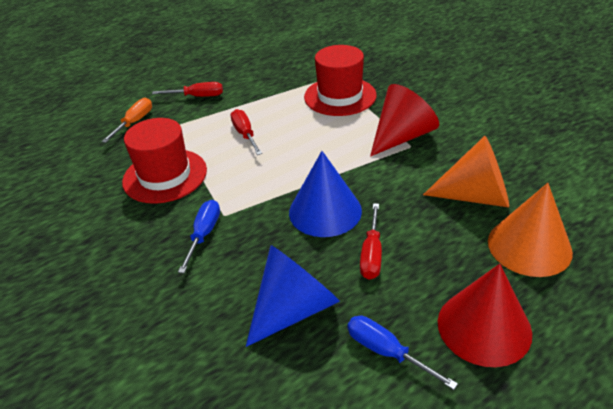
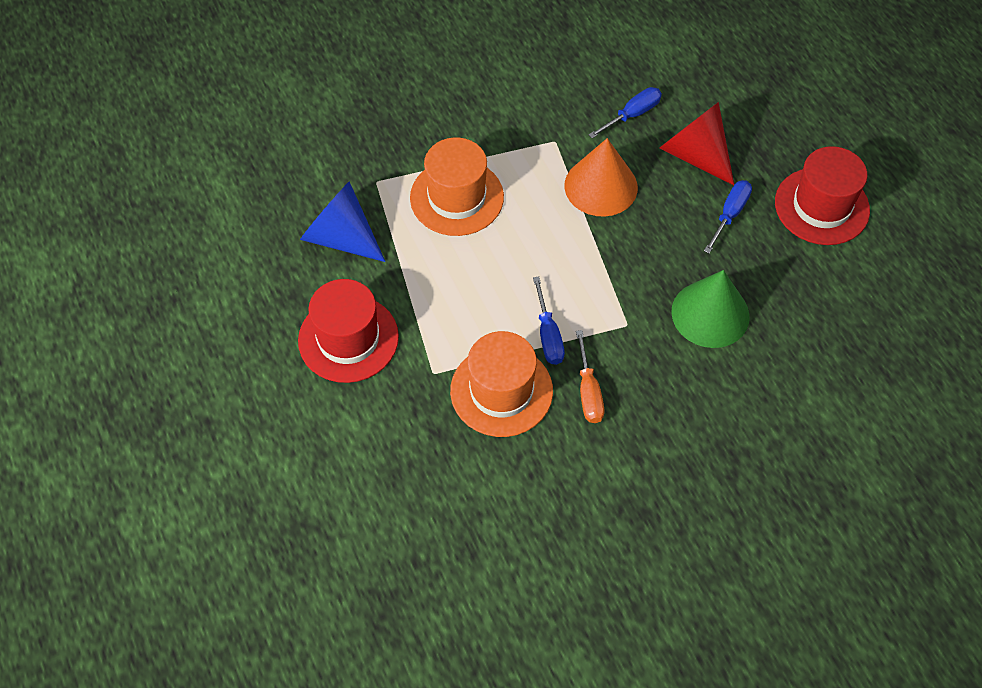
blue cone: 2 -> 1
blue screwdriver: 2 -> 3
green cone: 0 -> 1
orange cone: 2 -> 1
orange hat: 0 -> 2
red cone: 2 -> 1
red screwdriver: 3 -> 0

